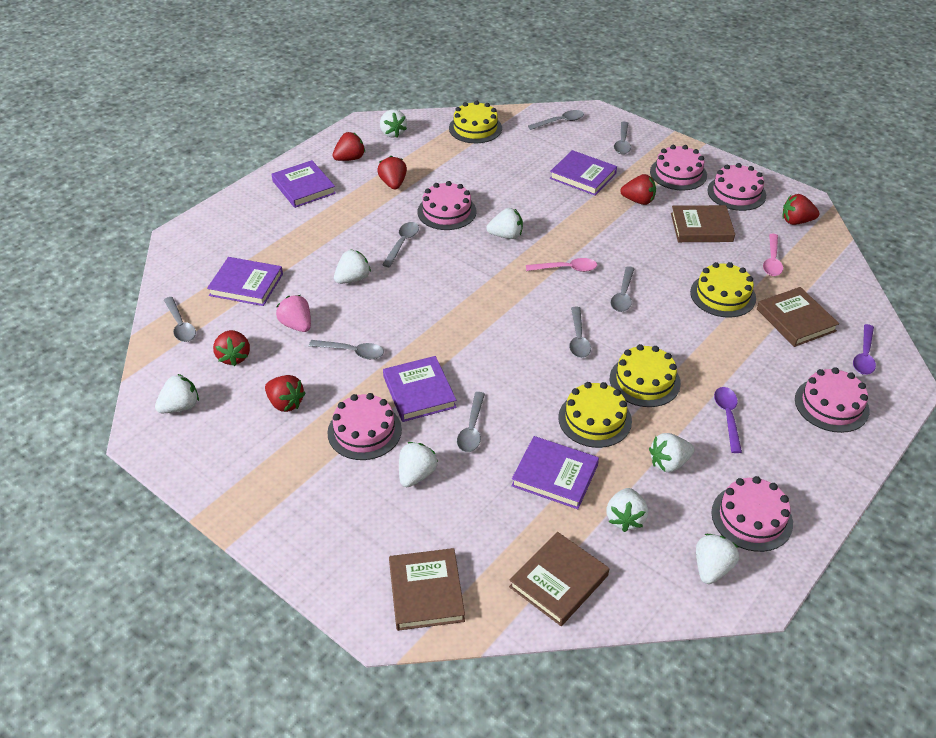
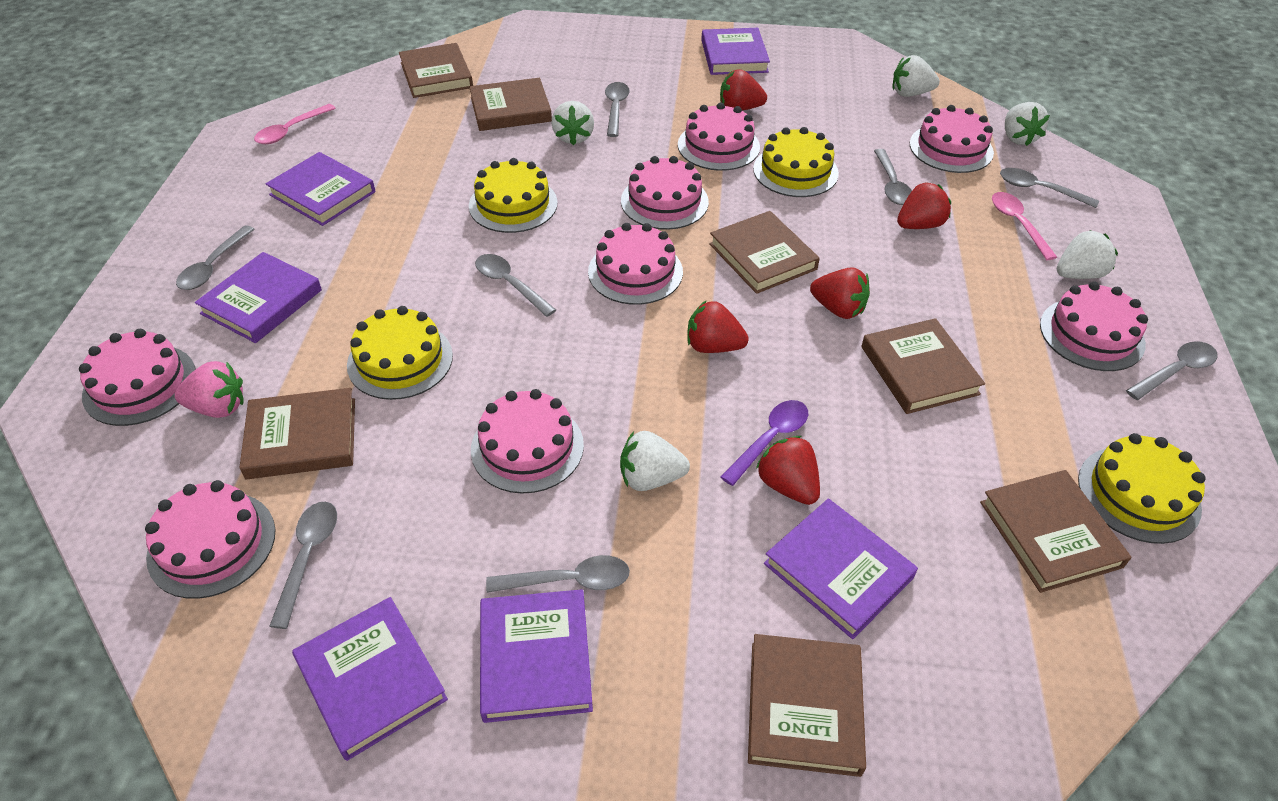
brown book: 4 -> 7
pink cake: 6 -> 8
purple book: 5 -> 6
purple spoon: 2 -> 1
red strawberry: 6 -> 5
white strawberry: 8 -> 5

